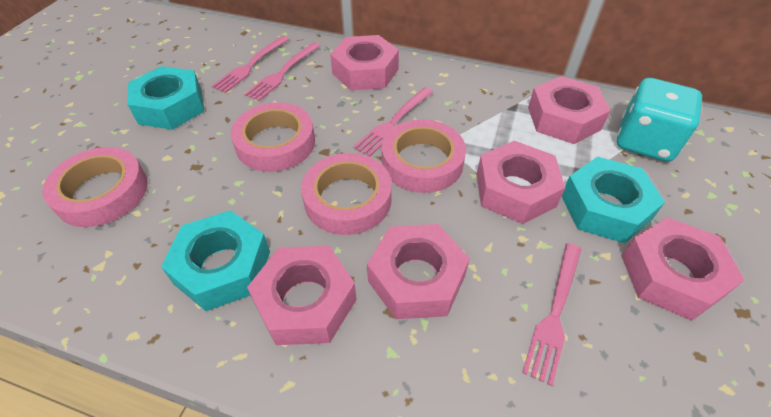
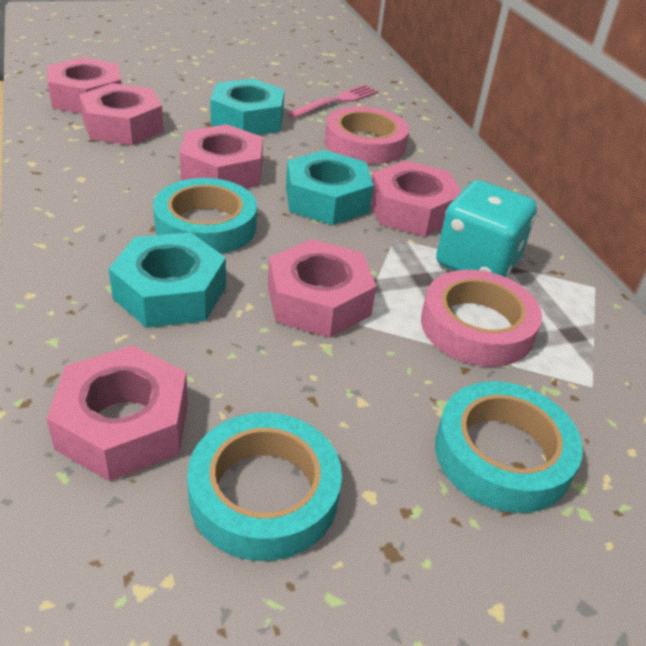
pink fork: 4 -> 1
pink tape: 4 -> 2
turquoise tape: 0 -> 3

